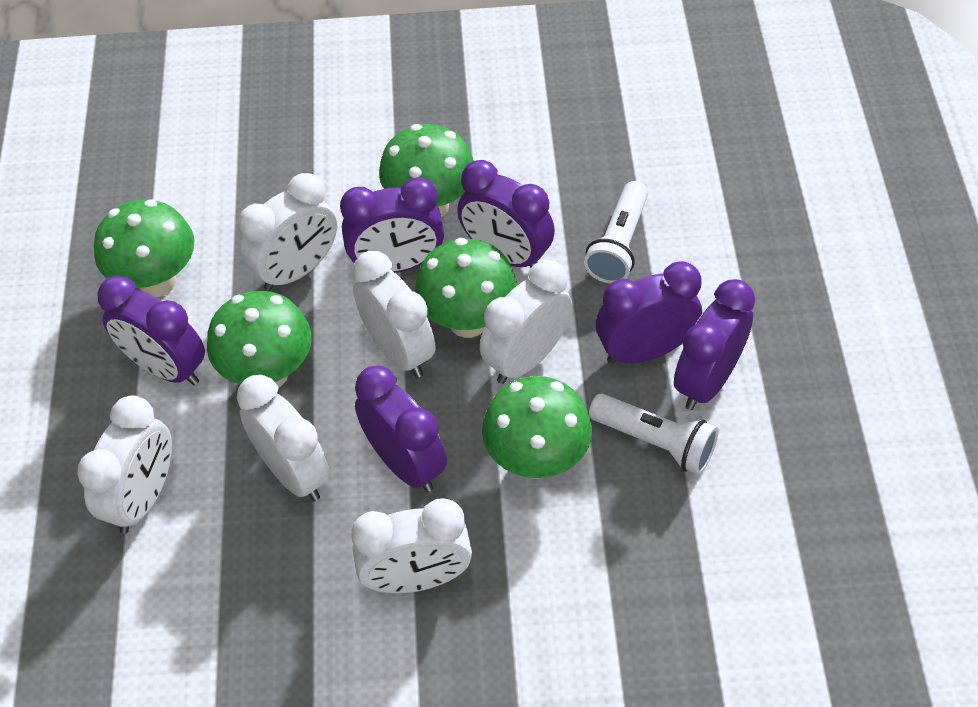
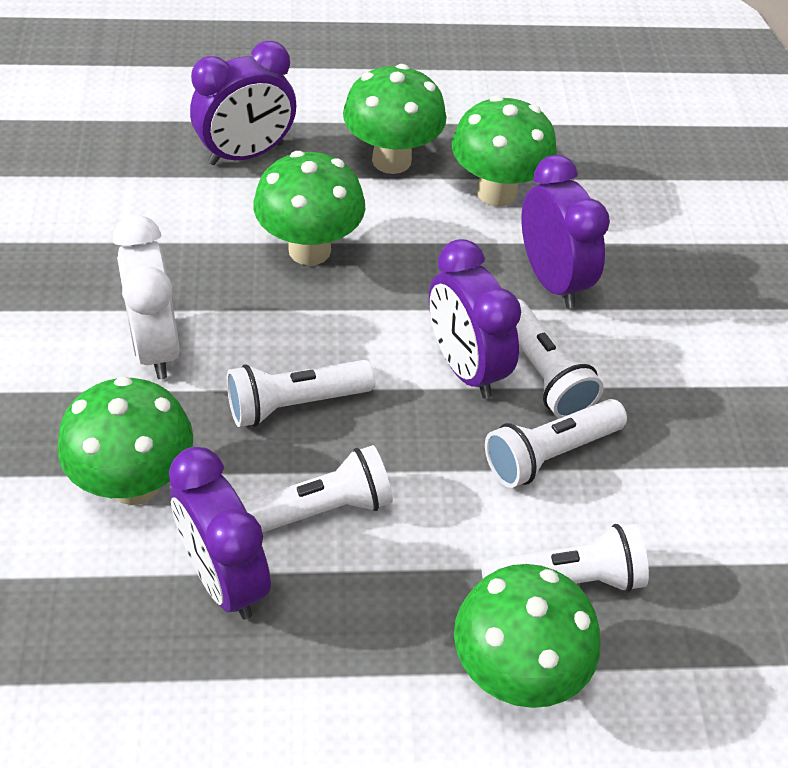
purple clock: 6 -> 4
white clock: 6 -> 1
white flashlight: 2 -> 5

